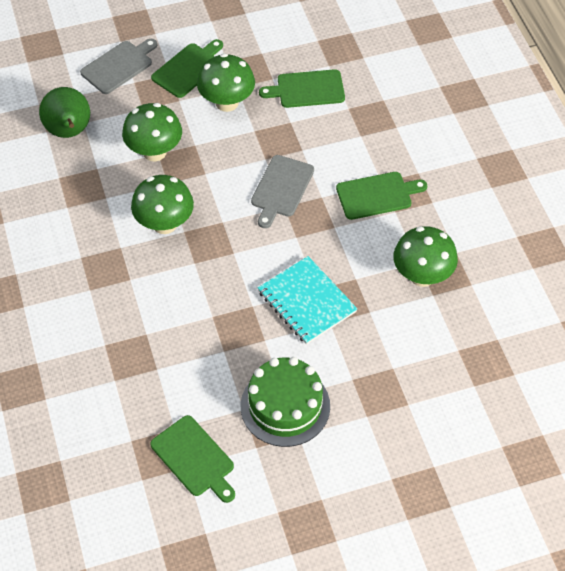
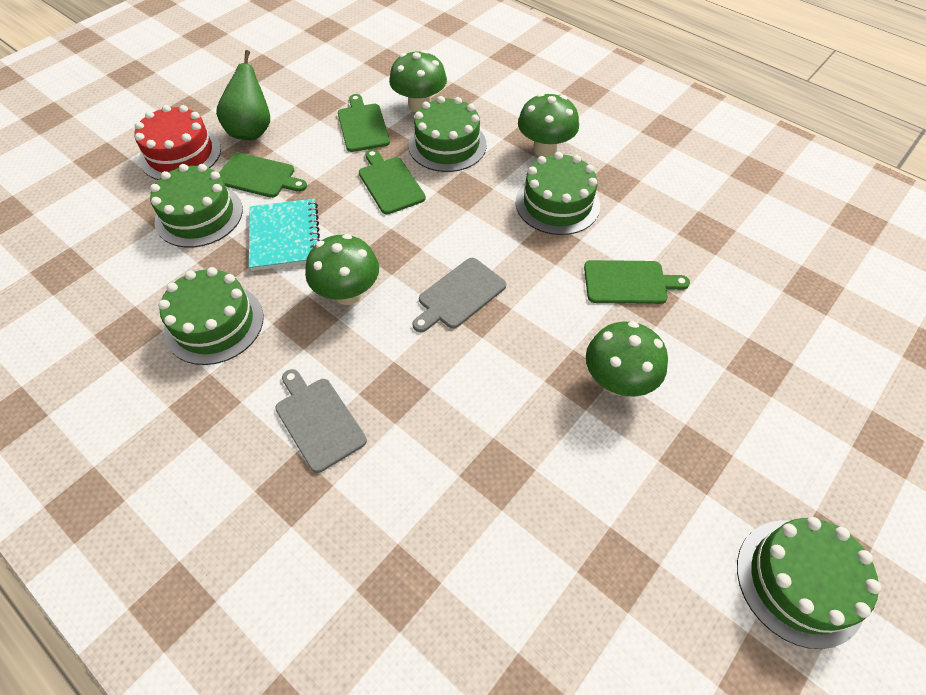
green cake: 1 -> 5
red cake: 0 -> 1

